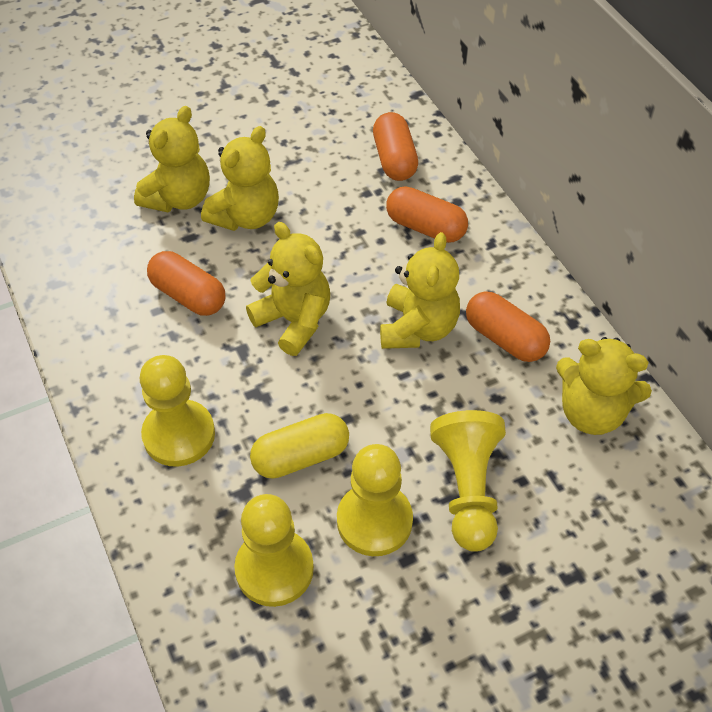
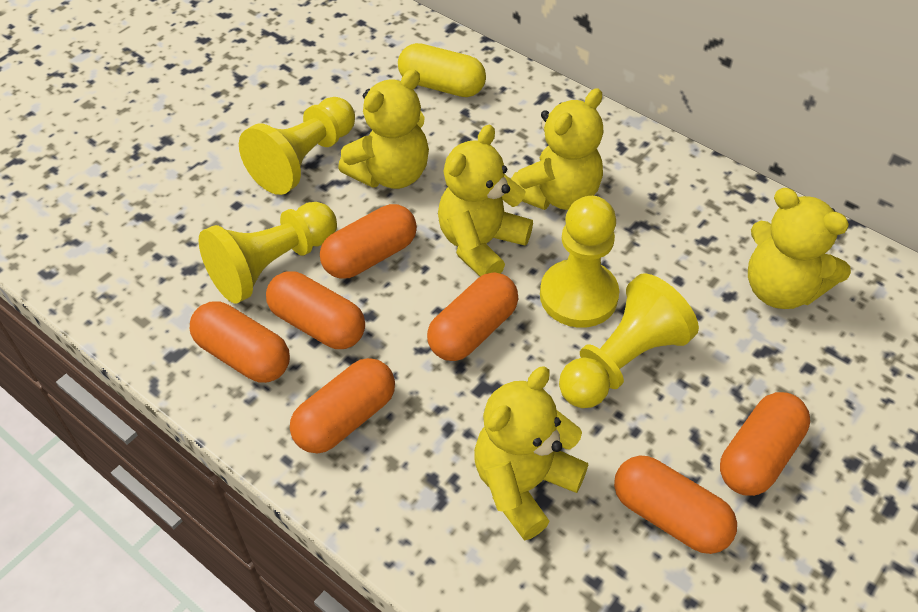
orange capsule: 4 -> 7

